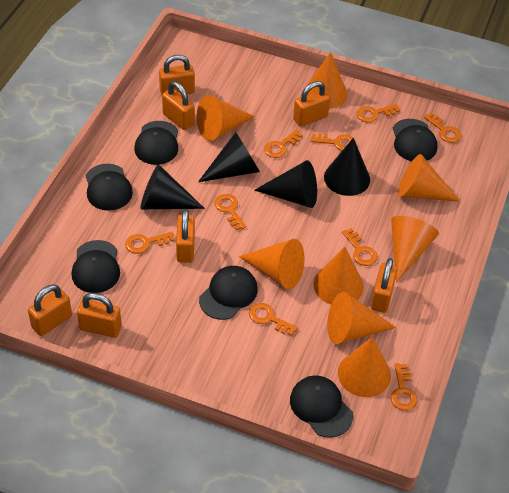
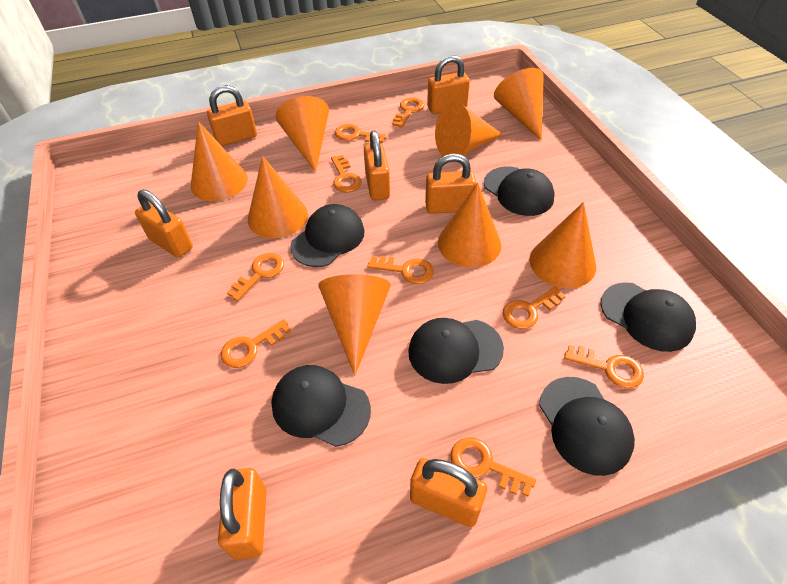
black cone: 4 -> 0

